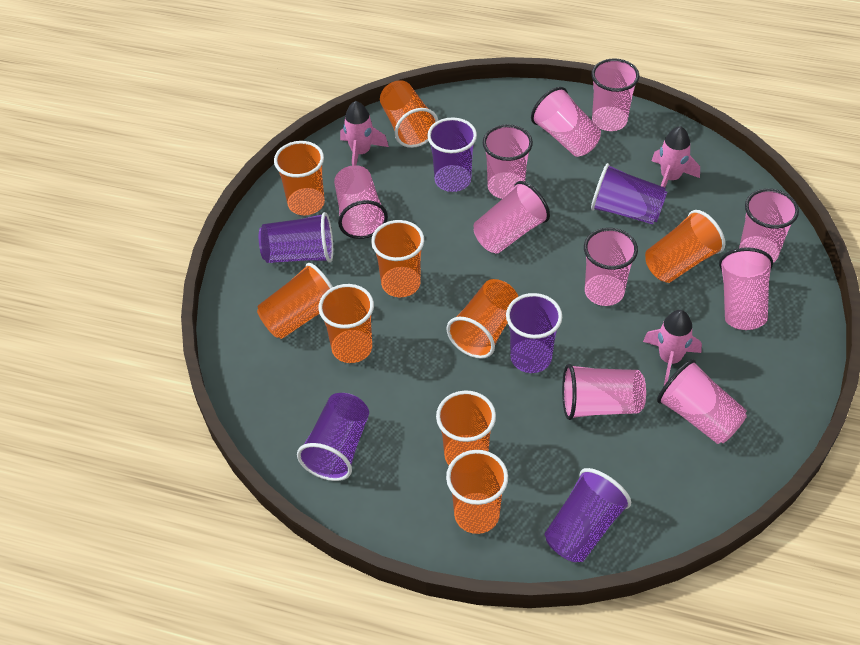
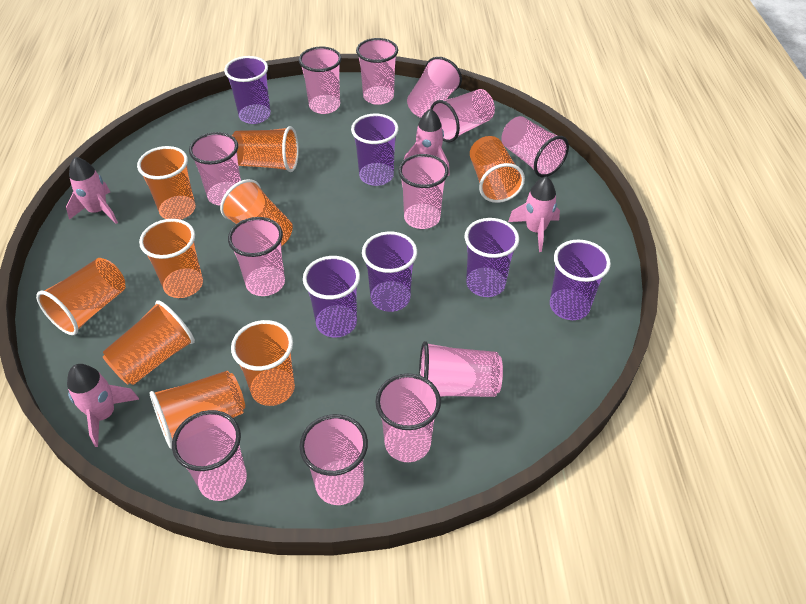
pink cup: 10 -> 12
pink rocket: 3 -> 4

